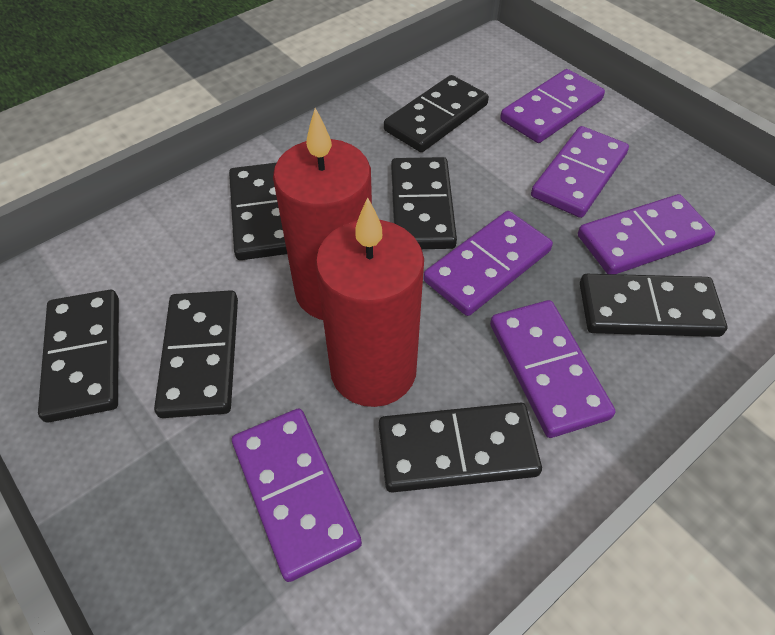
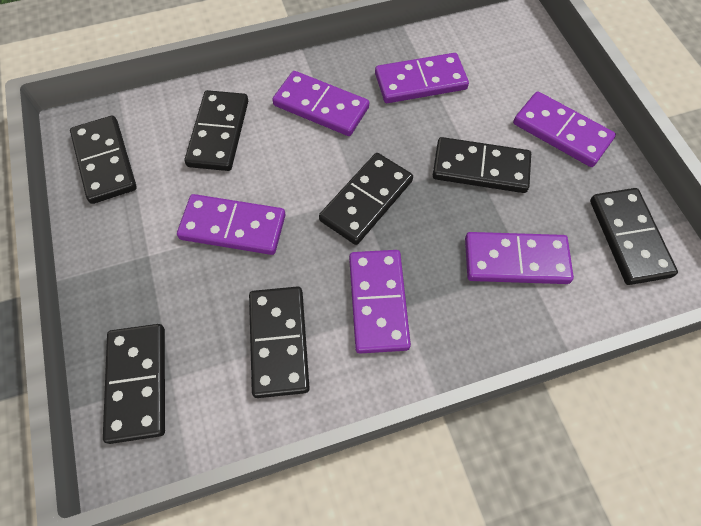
red candle: 2 -> 0

